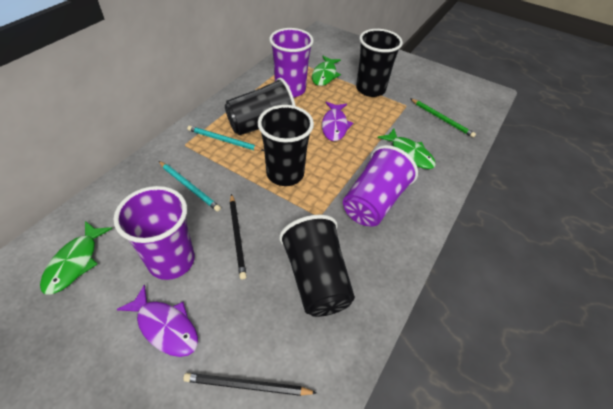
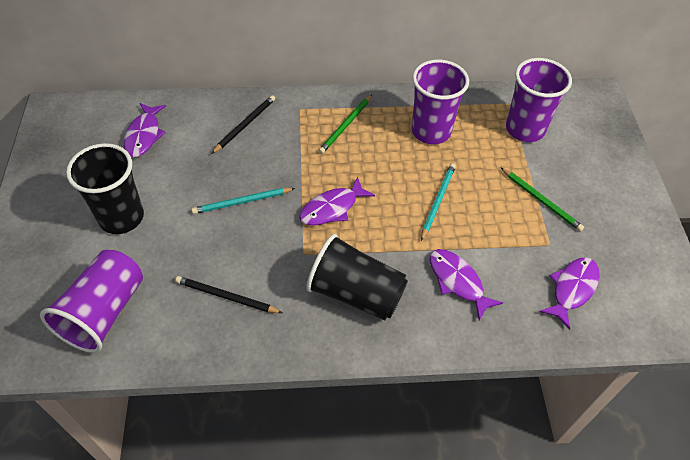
black cup: 4 -> 2
green fish: 3 -> 0
green pencil: 1 -> 2
purple fish: 2 -> 4

